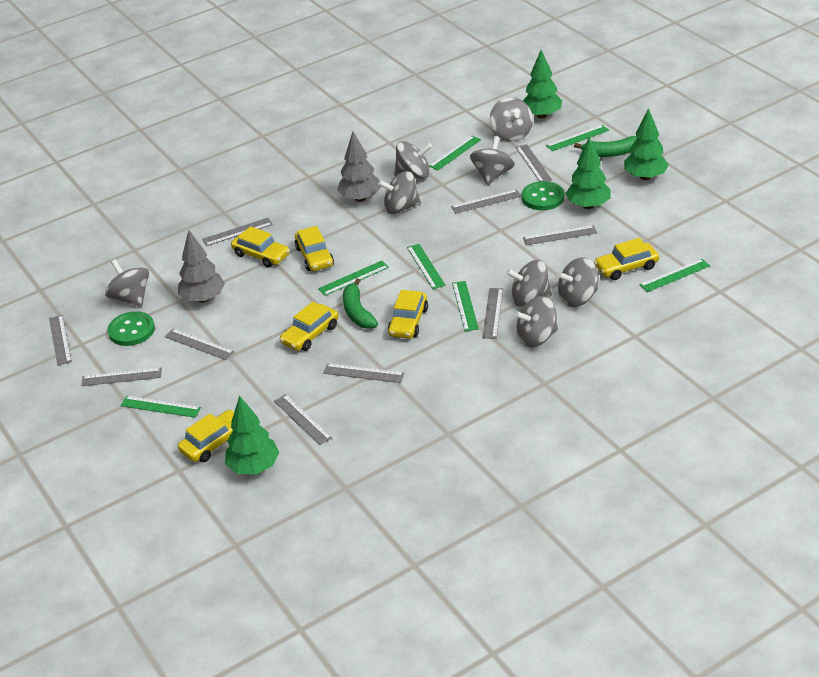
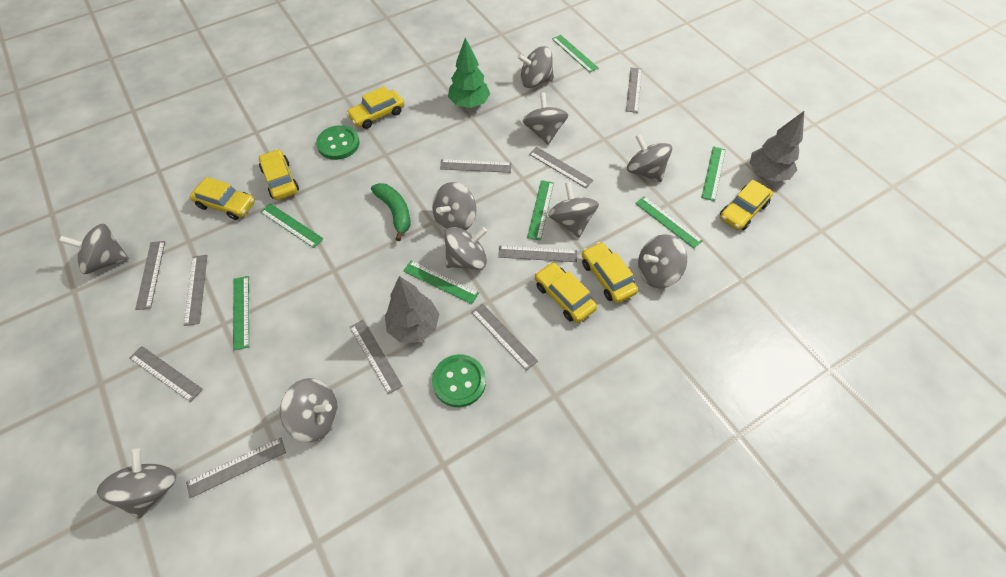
green banana: 2 -> 1
green tree: 4 -> 1
grey spinning top: 8 -> 10

